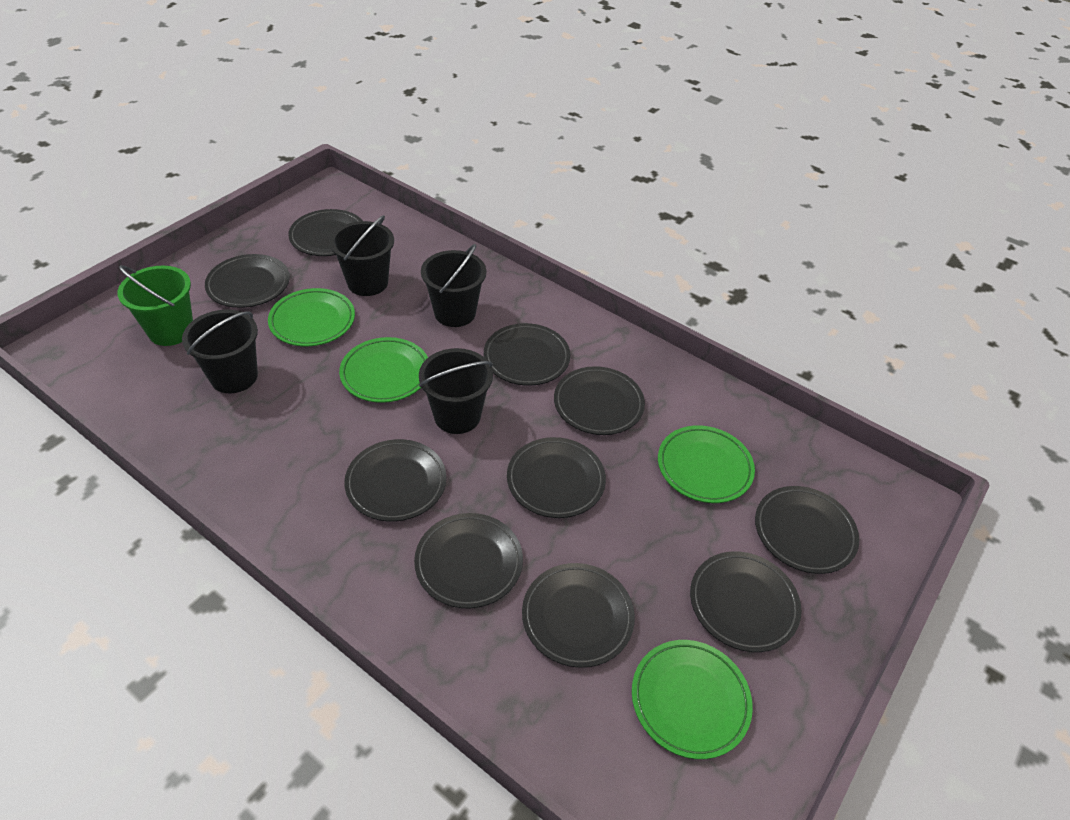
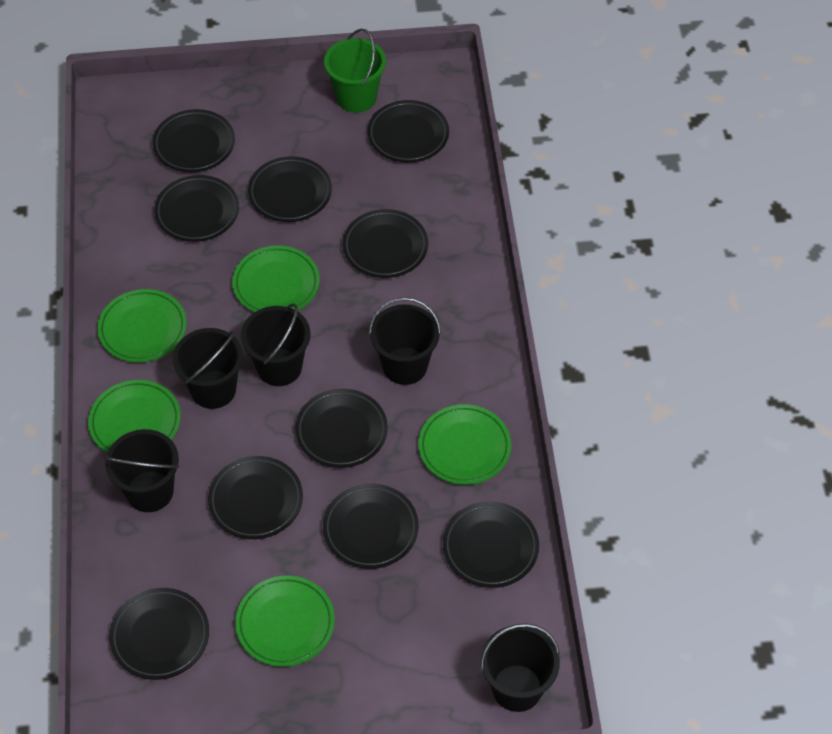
black bucket: 4 -> 5
green plate: 4 -> 5

